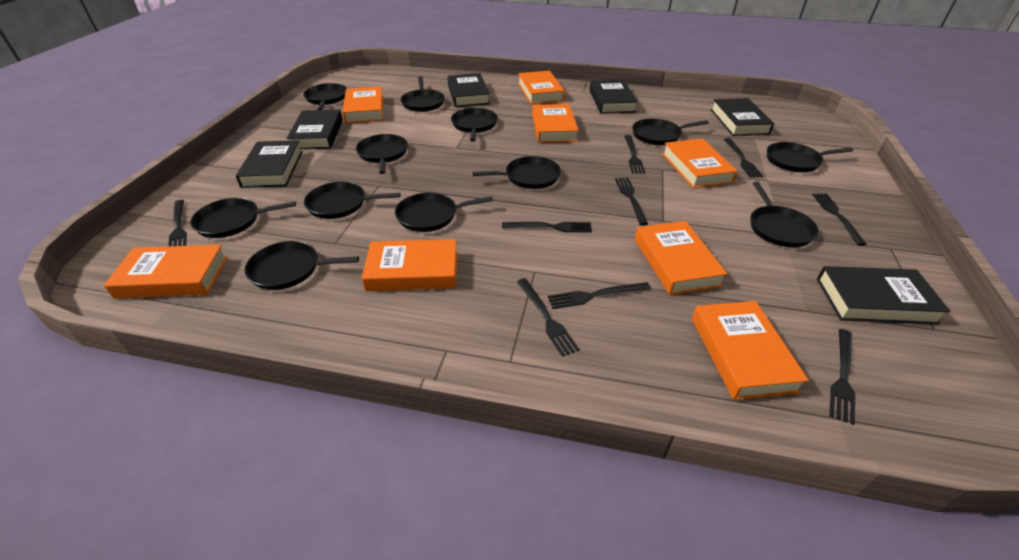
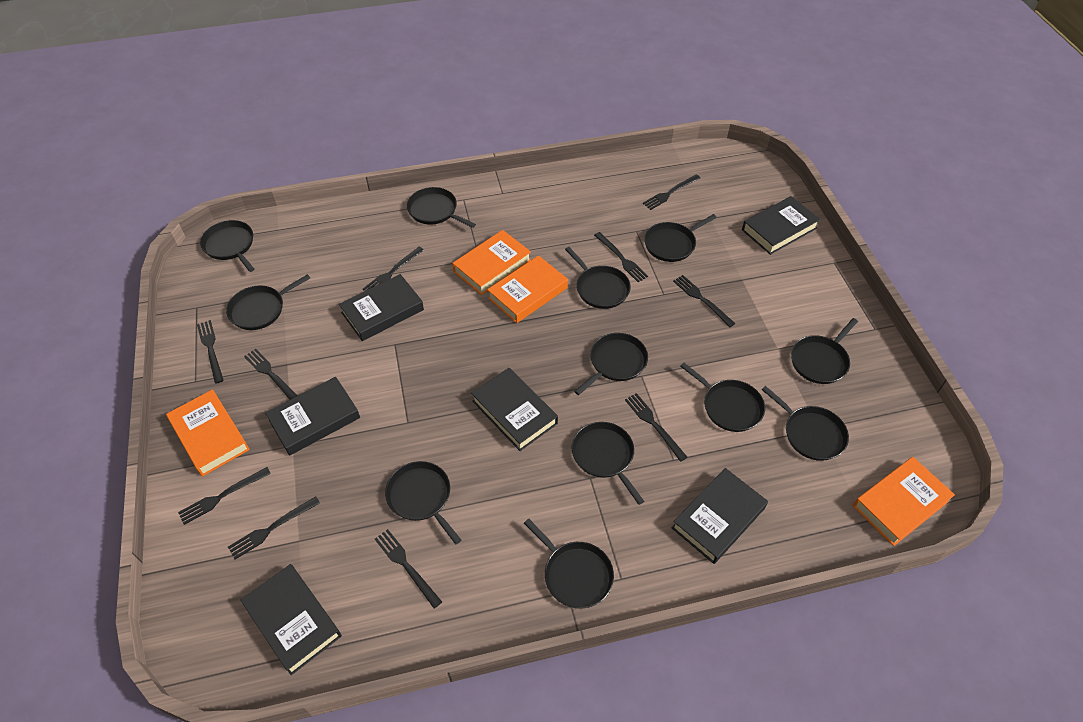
black fork: 9 -> 10
orange book: 8 -> 4

